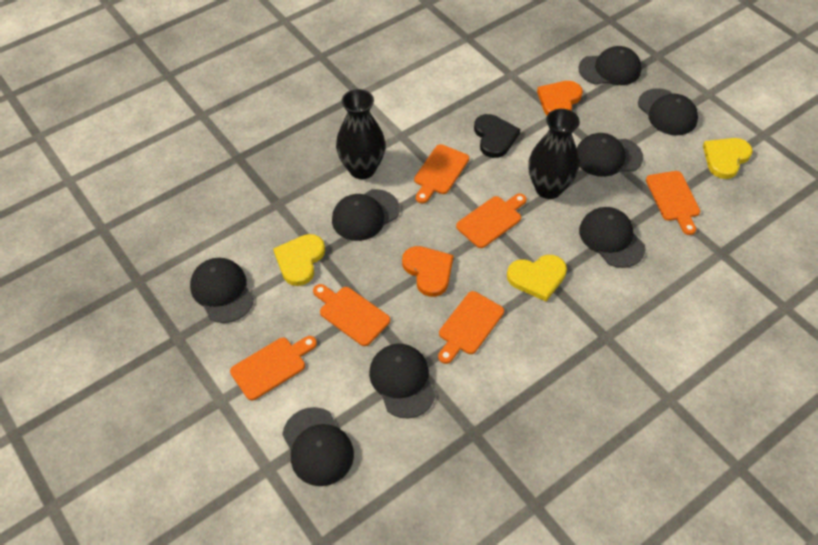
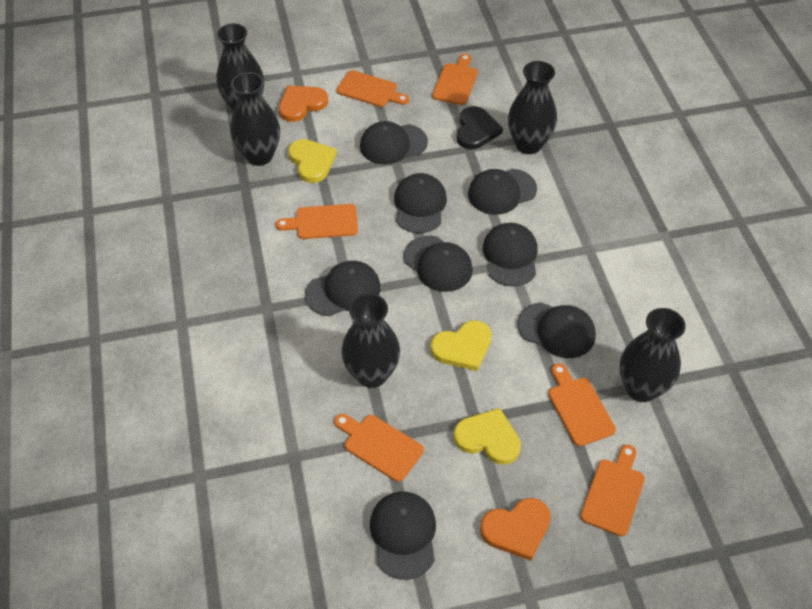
black vase: 2 -> 5

